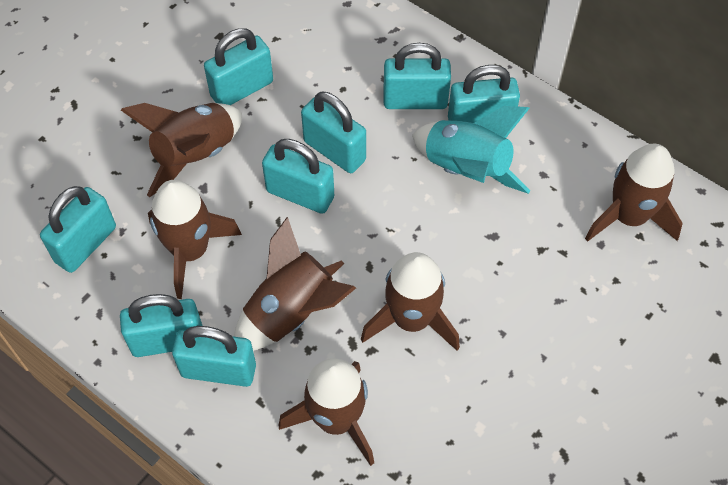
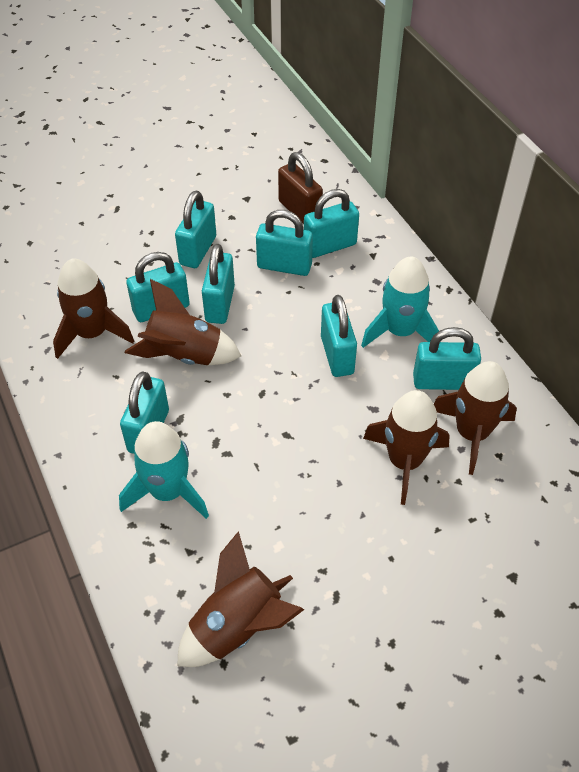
brown padlock: 0 -> 1
brown rocket: 6 -> 5
turquoise rocket: 1 -> 2

